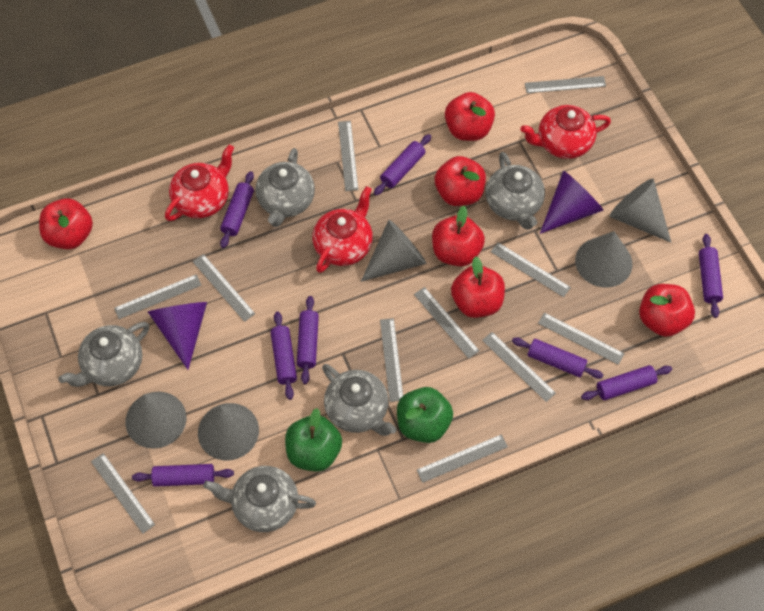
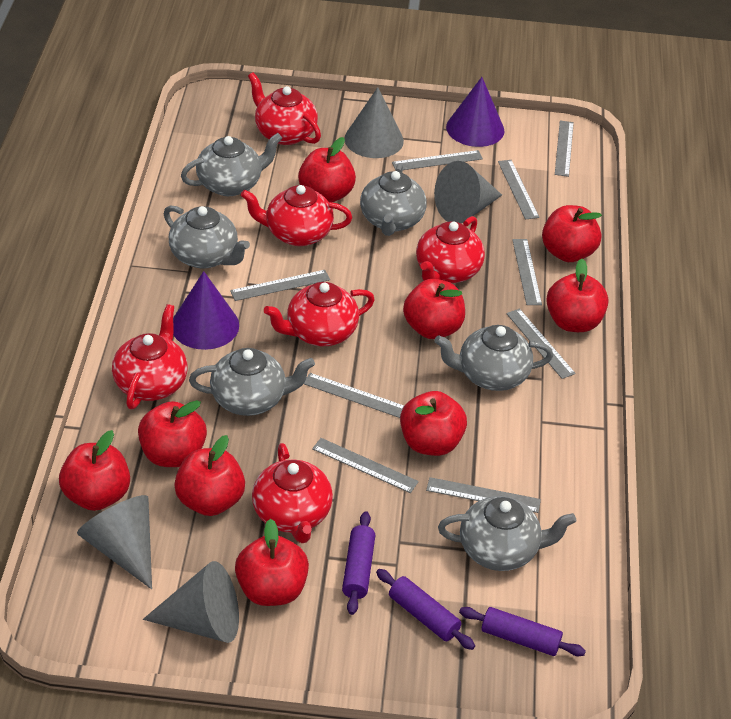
green apple: 2 -> 0
grey cone: 5 -> 4
grey ruler: 11 -> 9
grey teapot: 5 -> 6
purple rolling pin: 8 -> 3
red apple: 6 -> 9
red teapot: 3 -> 6

